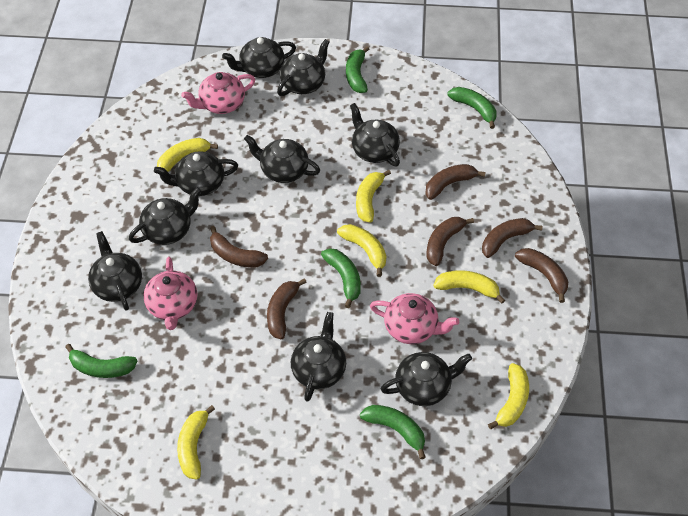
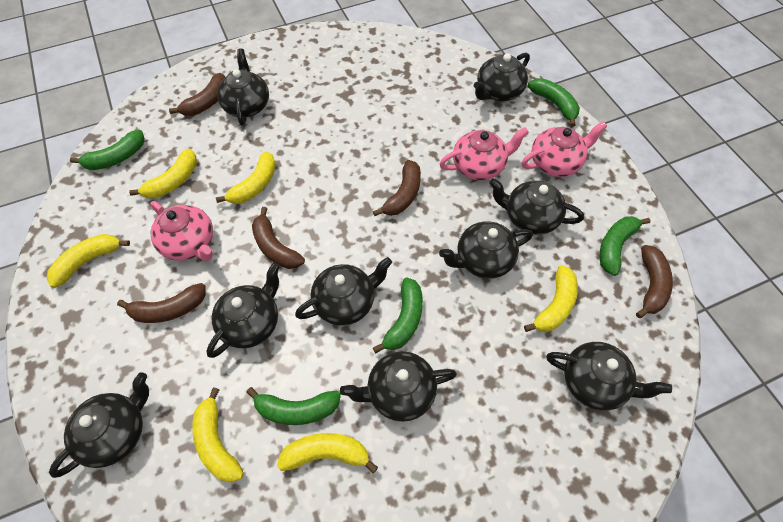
brown banana: 6 -> 5

